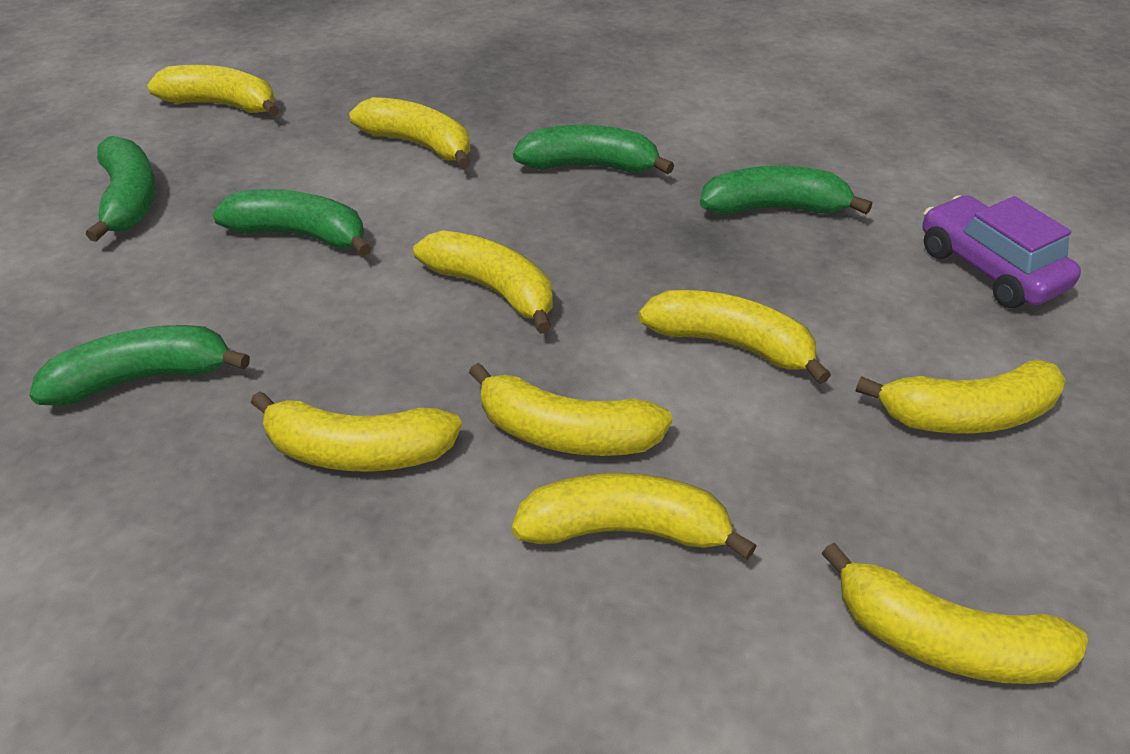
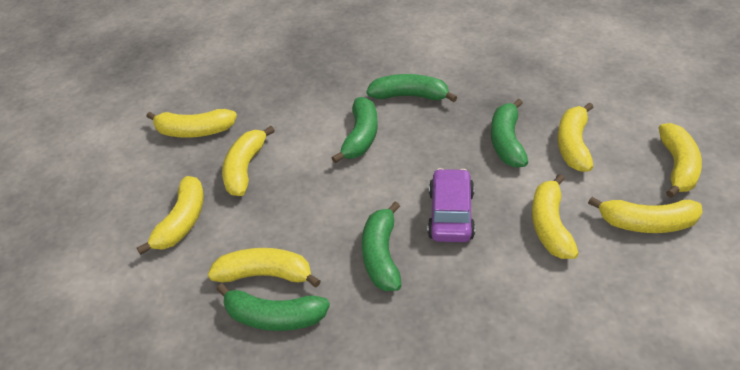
yellow banana: 9 -> 8

